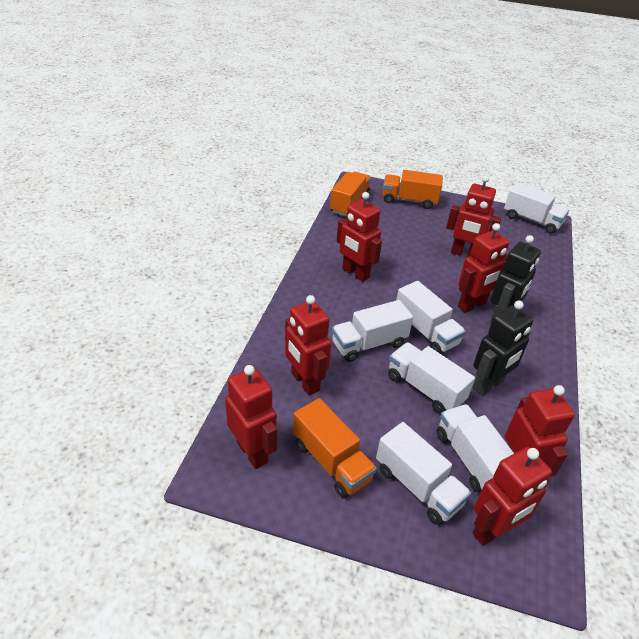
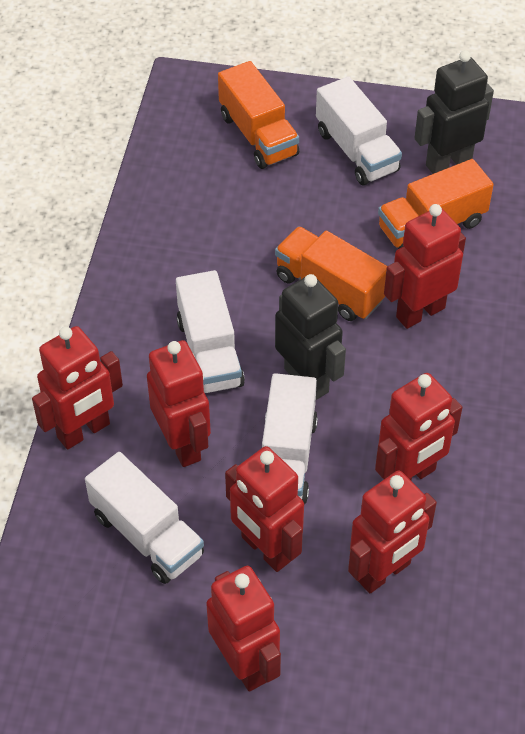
white truck: 6 -> 4

